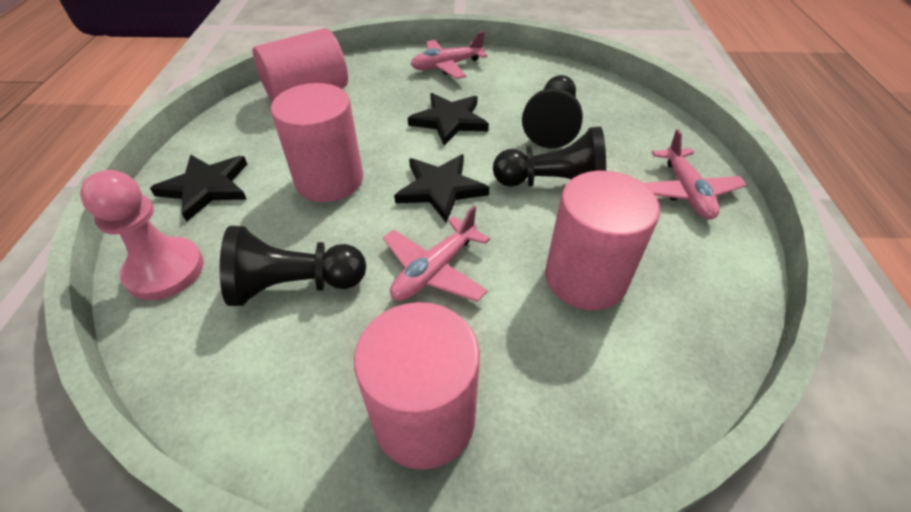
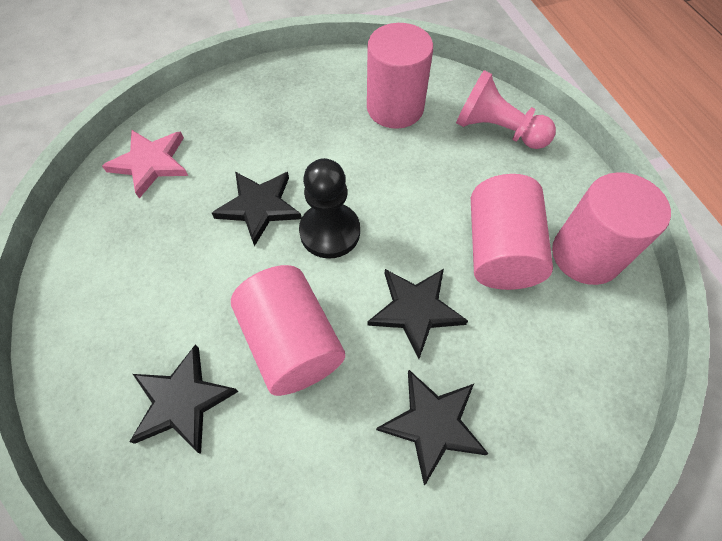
black pawn: 3 -> 1
black star: 3 -> 4
pink plane: 3 -> 0
pink star: 0 -> 1

